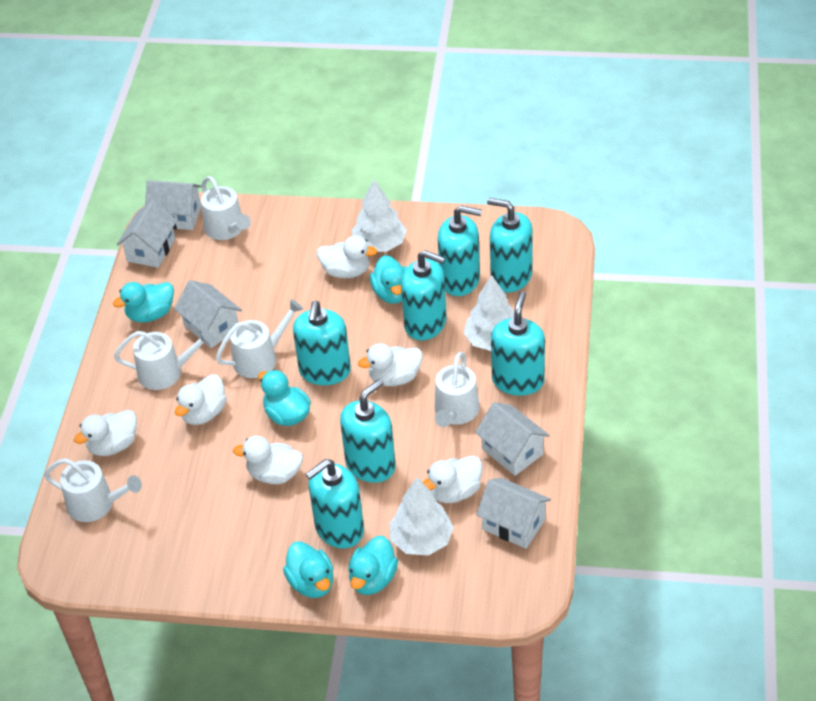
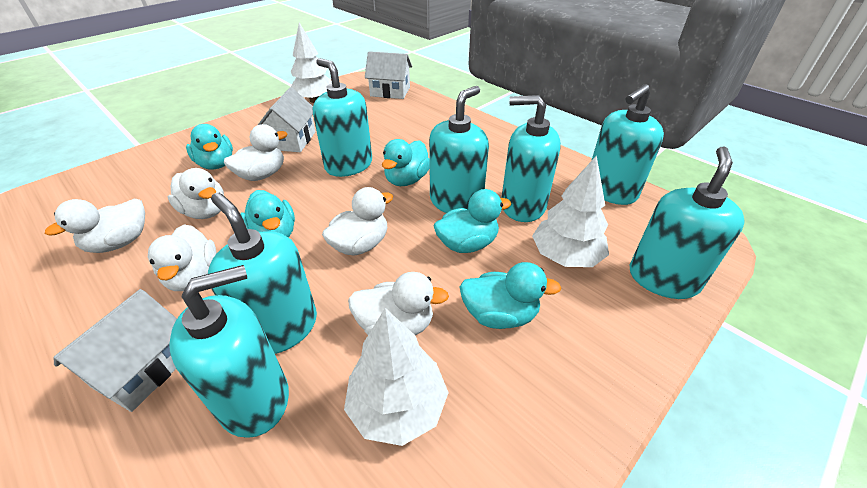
white house: 5 -> 3
white watering can: 5 -> 0

